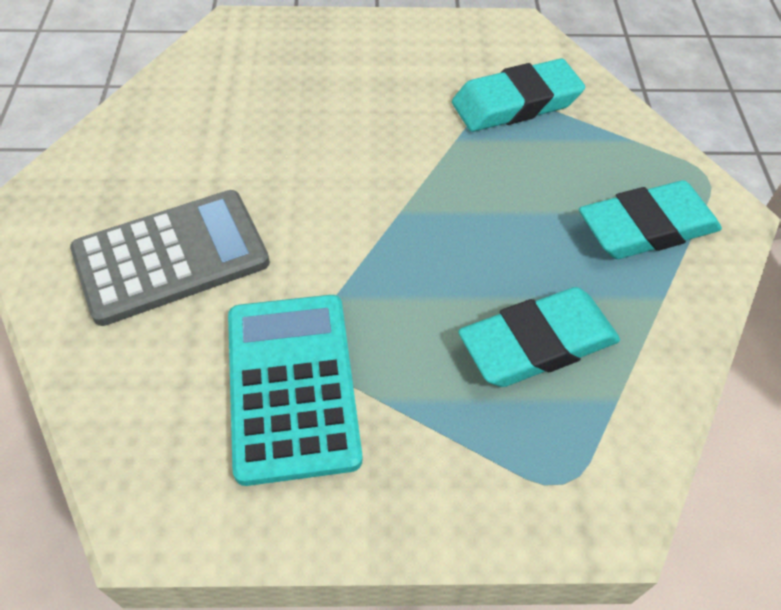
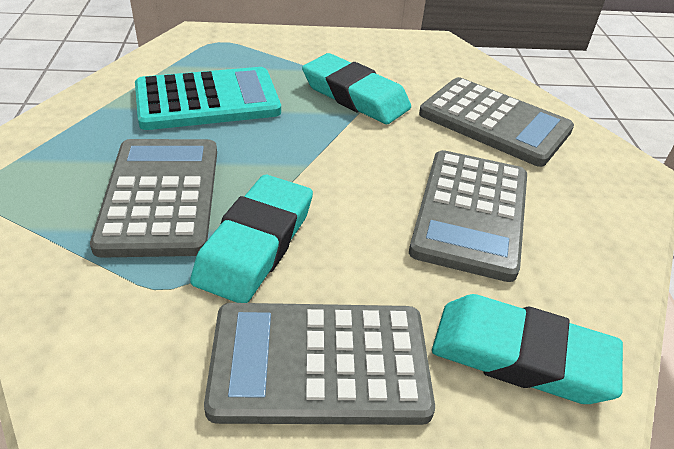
grey calculator: 1 -> 4

